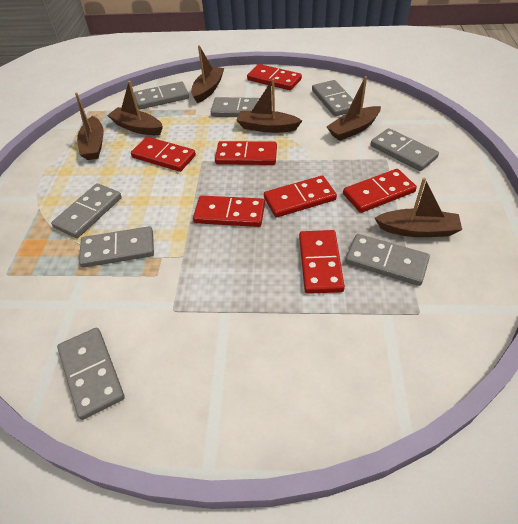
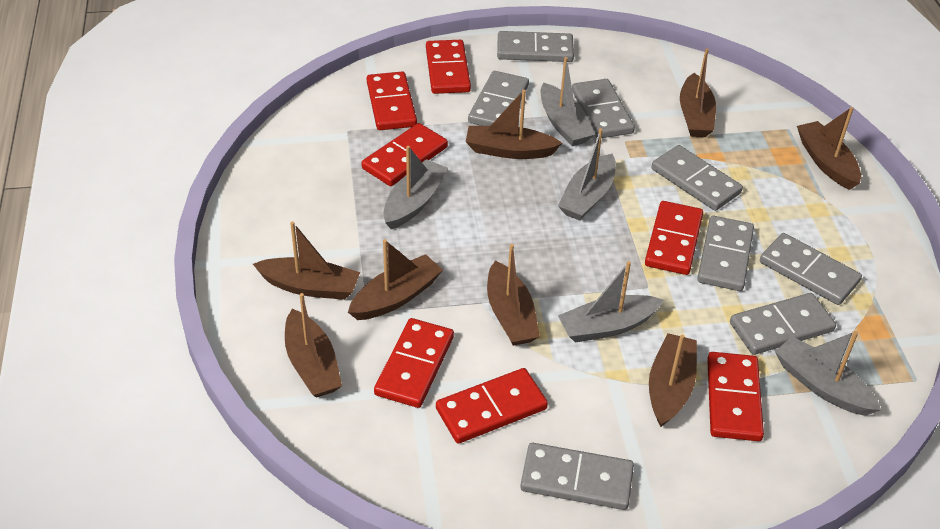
brown boat: 6 -> 8
grey boat: 0 -> 5

